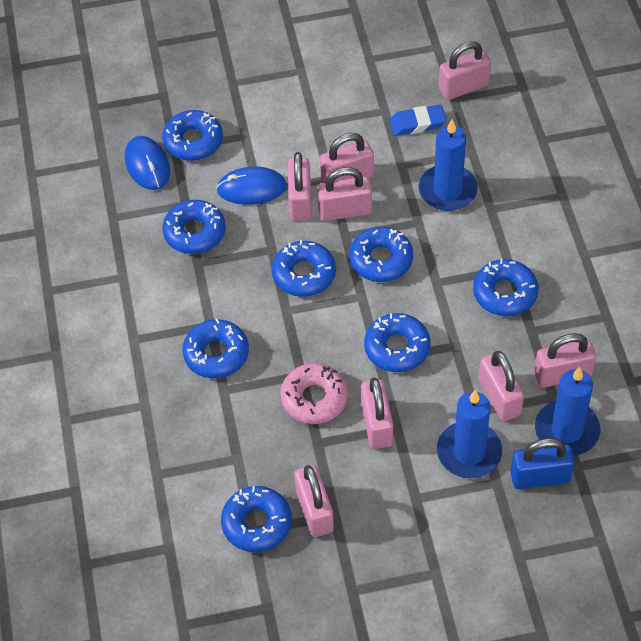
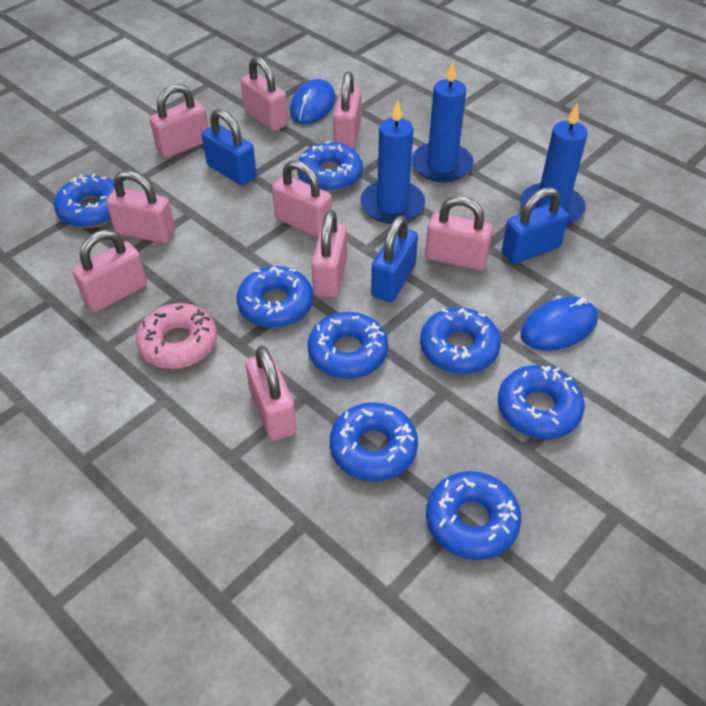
blue eraser: 1 -> 0
blue padlock: 1 -> 3
pink padlock: 8 -> 9

